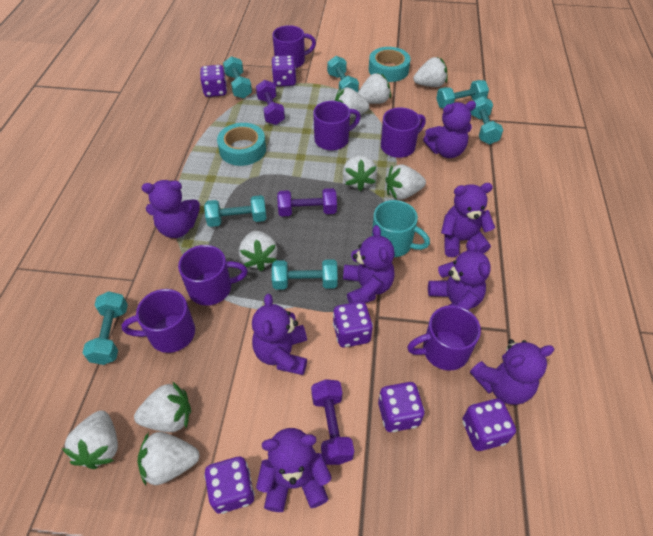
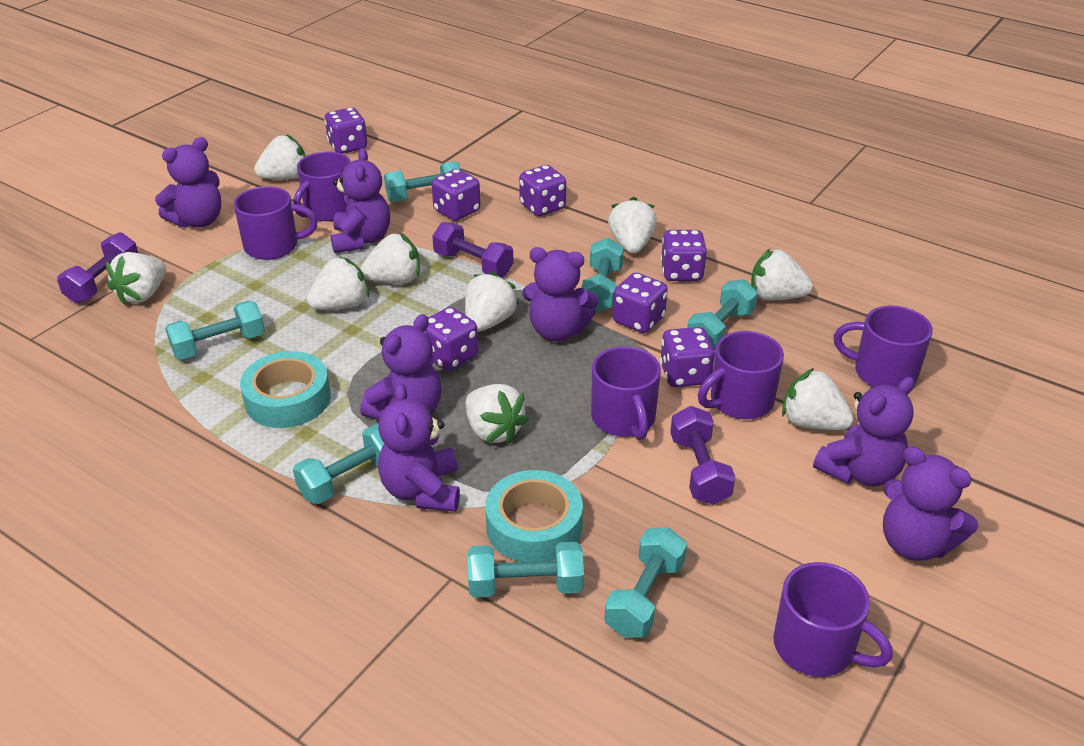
purple dice: 6 -> 7
purple teddy bear: 8 -> 7
turquoise mug: 1 -> 0

